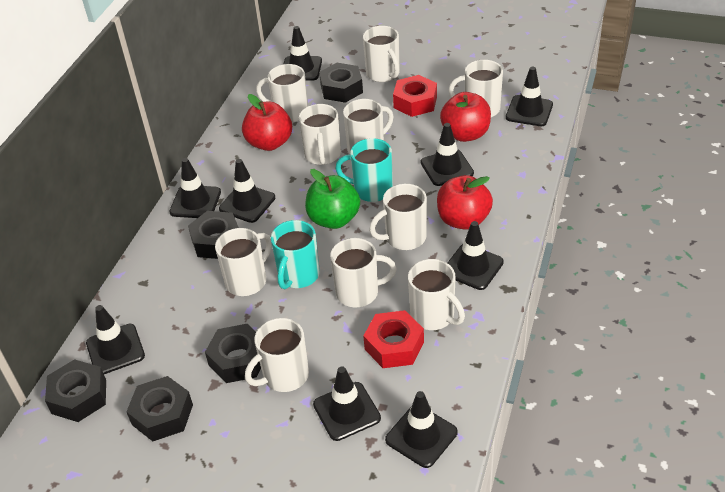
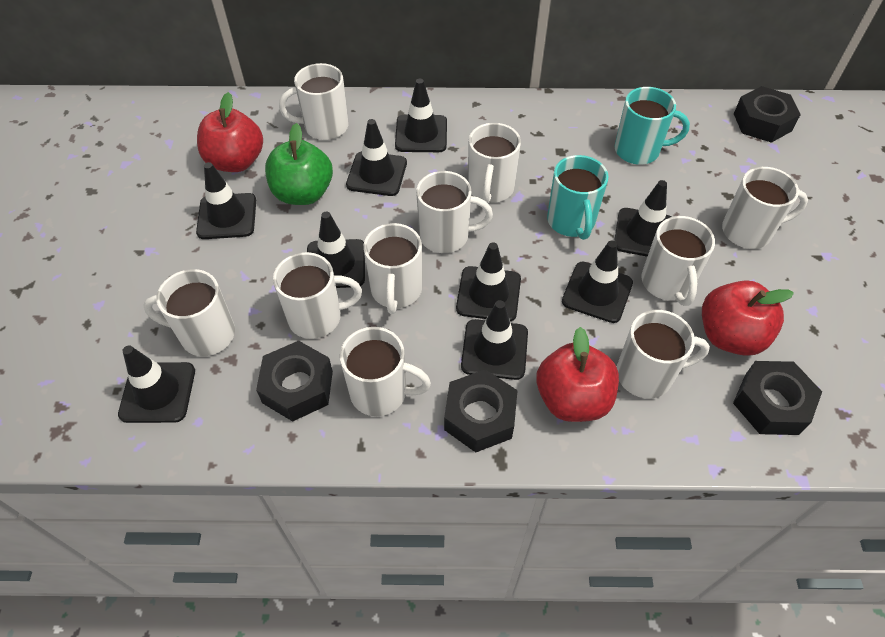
black nut: 5 -> 4
red nut: 2 -> 0

